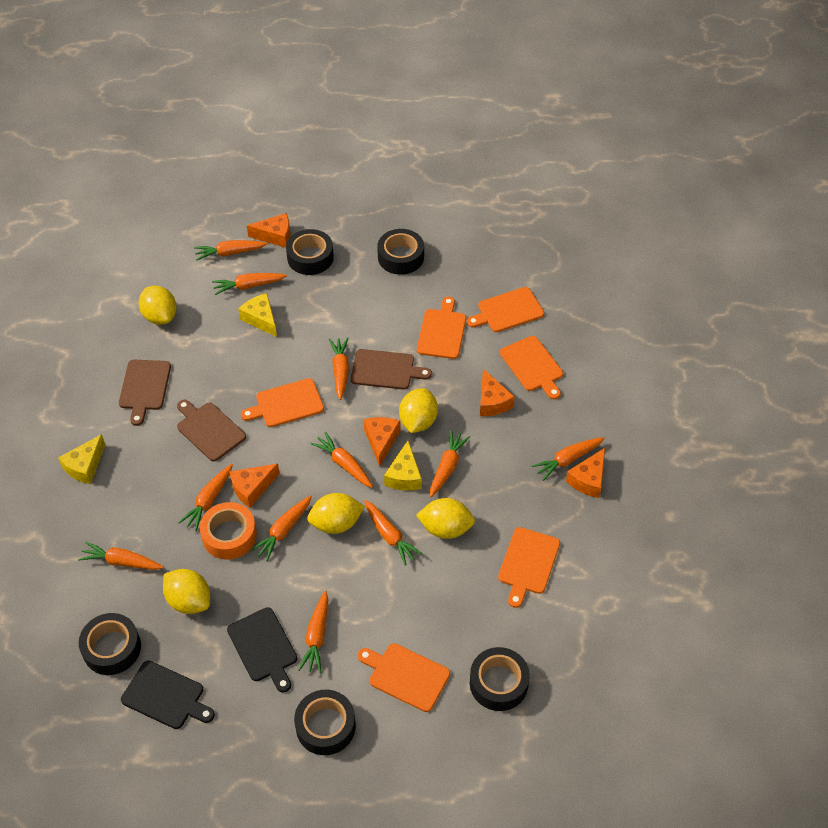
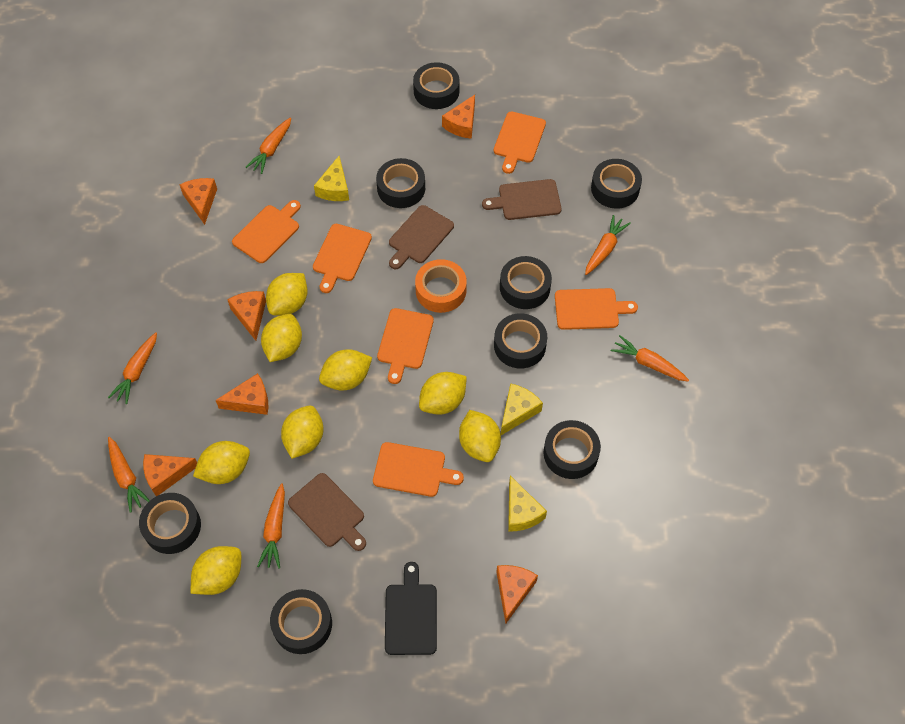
black cutting board: 2 -> 1
black tape: 5 -> 8
orange carrot: 11 -> 6
orange cheese: 5 -> 6
yellow lemon: 5 -> 8

